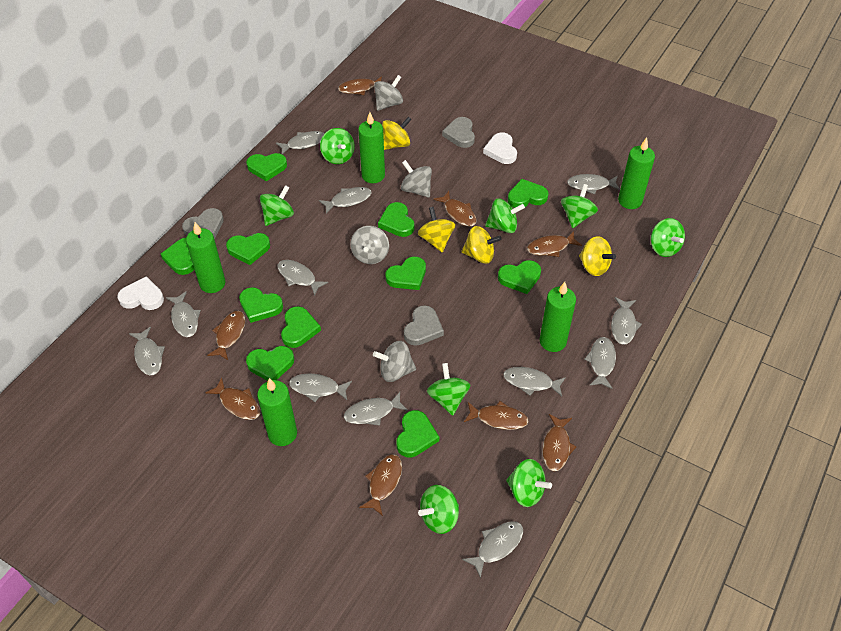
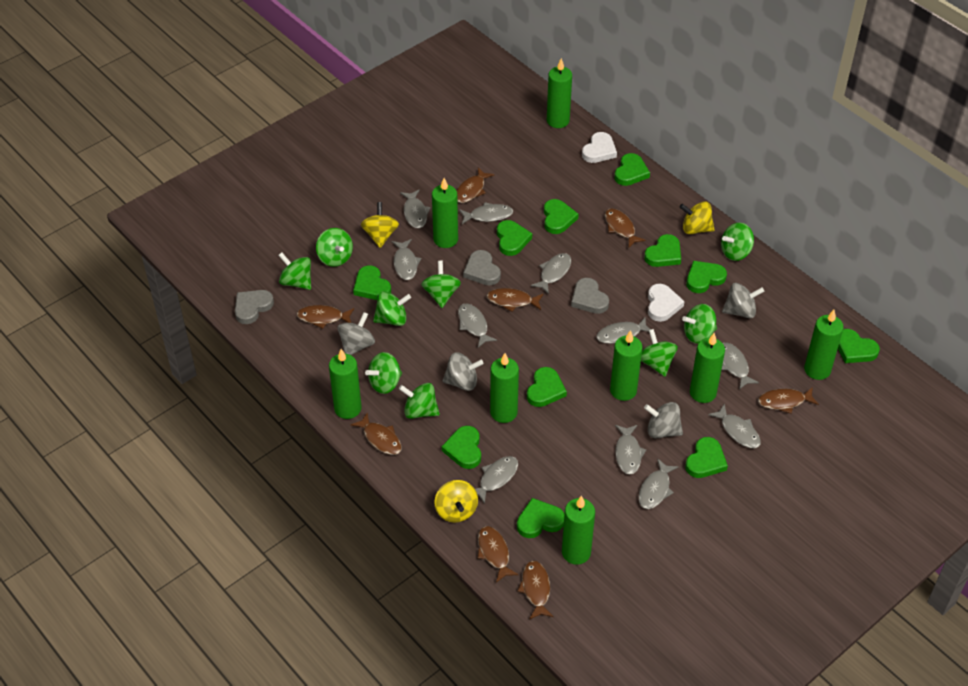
green candle: 5 -> 8
green spinning top: 8 -> 9
grey fish: 12 -> 11
yellow spinning top: 4 -> 3

